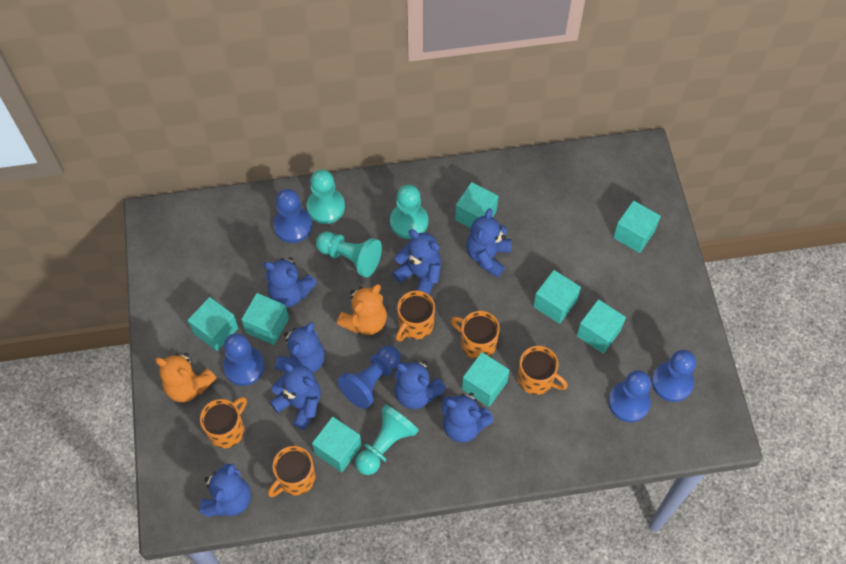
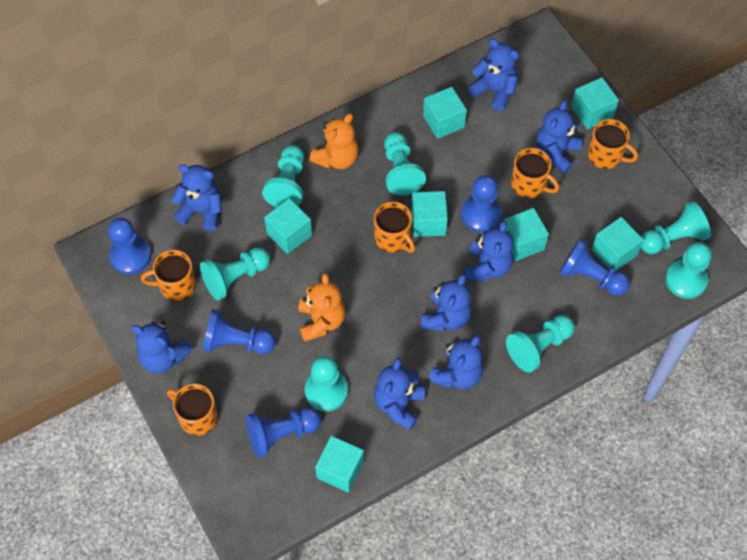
turquoise cube: 8 -> 7
turquoise pawn: 4 -> 7

